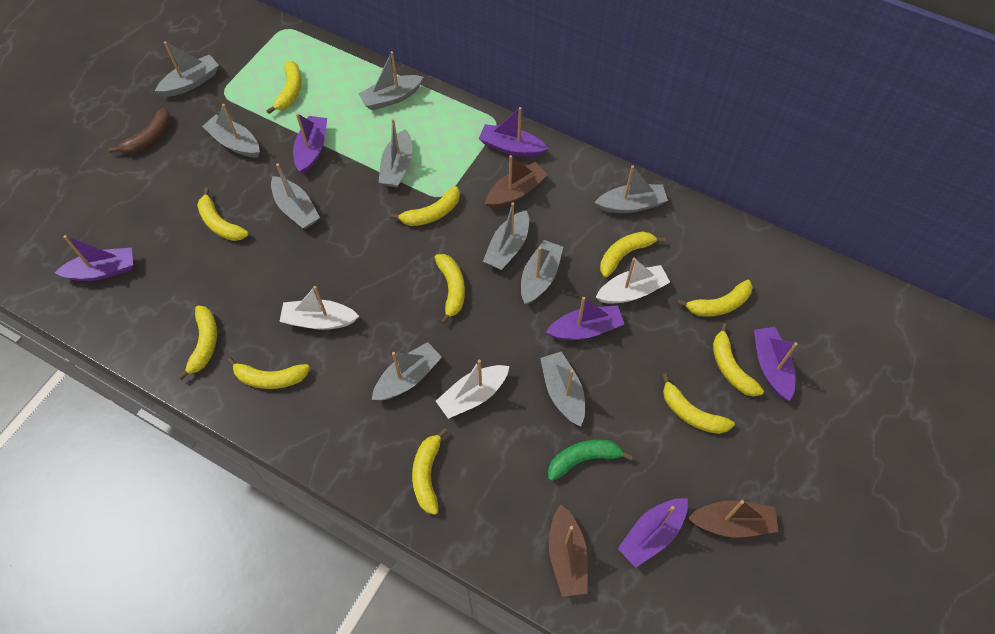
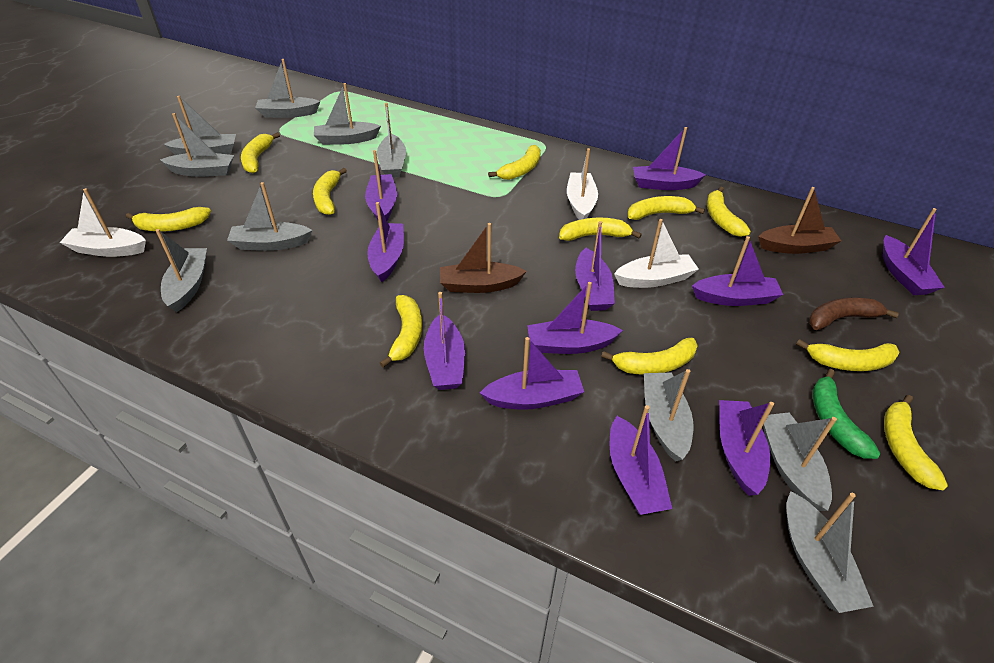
brown boat: 3 -> 2
purple boat: 6 -> 11

